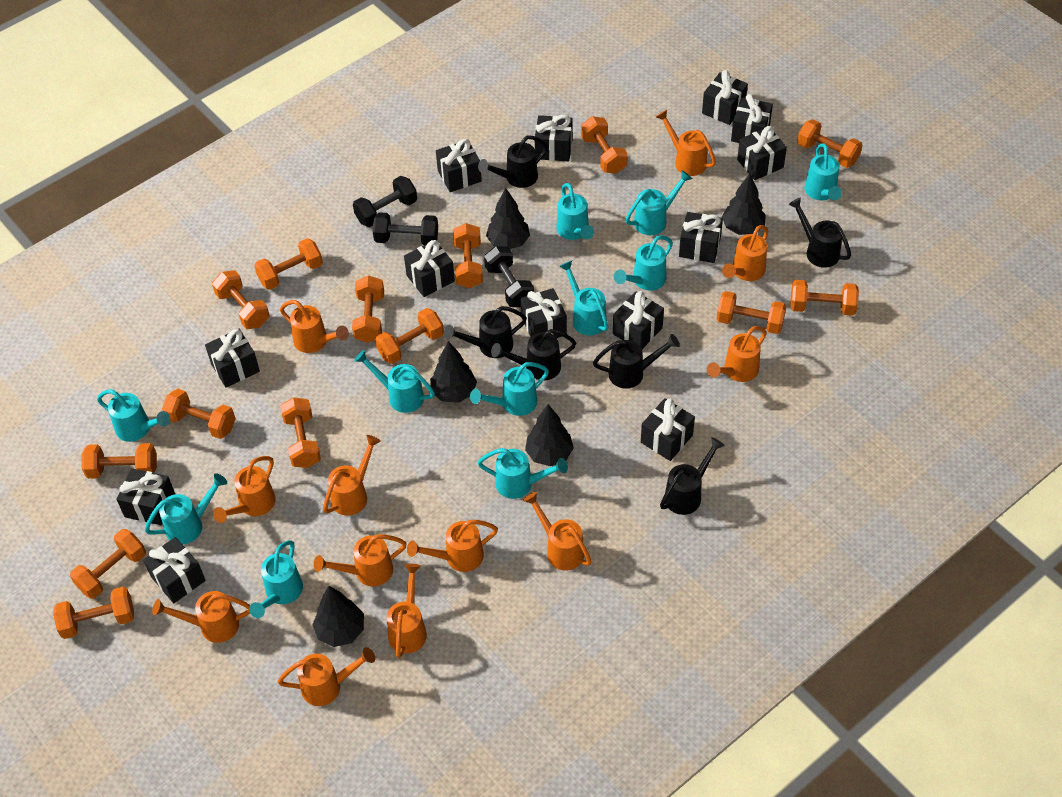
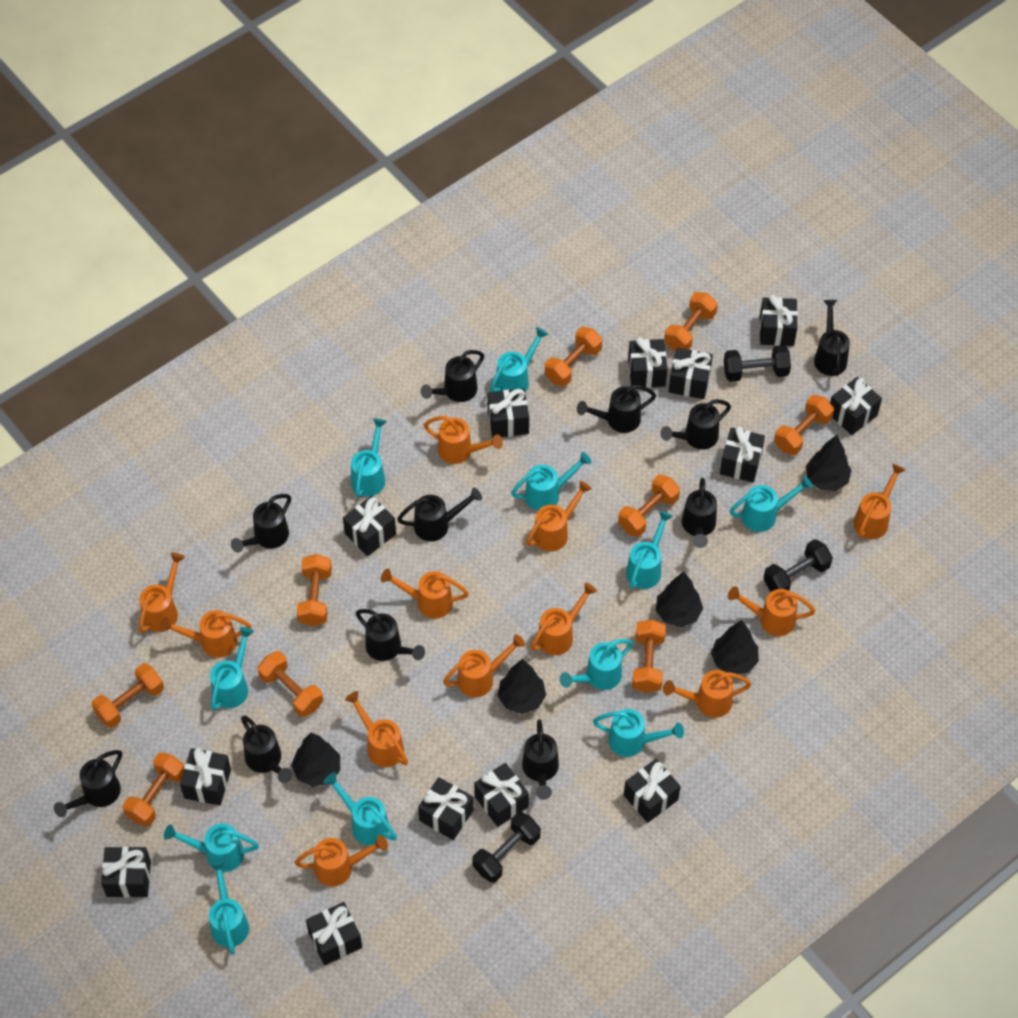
black watering can: 6 -> 11
orange dumbbell: 14 -> 9

